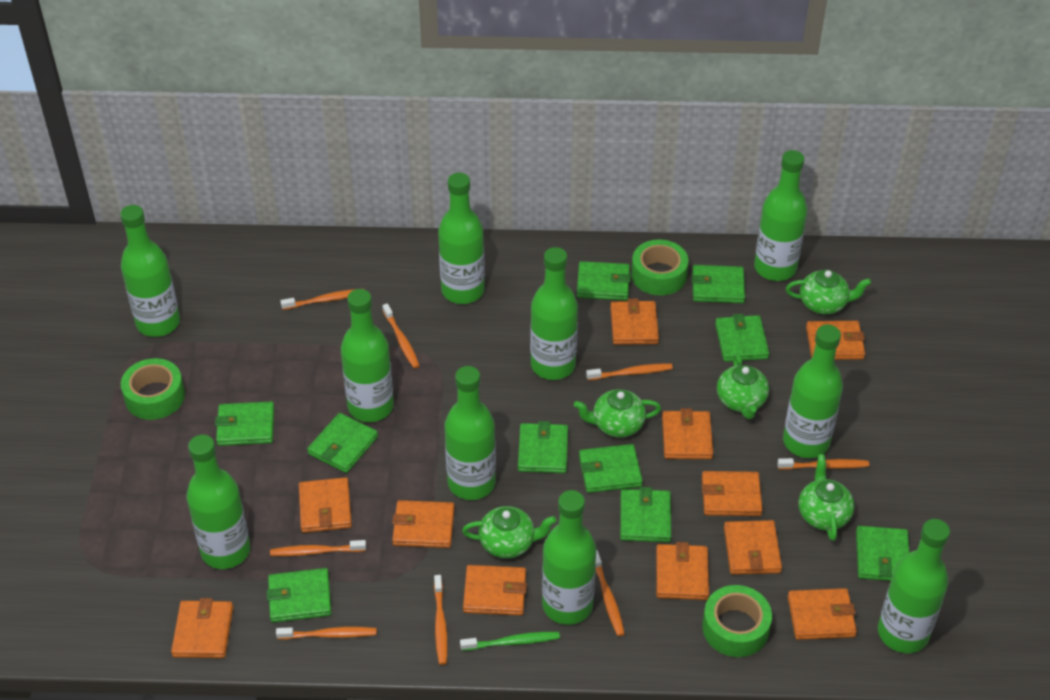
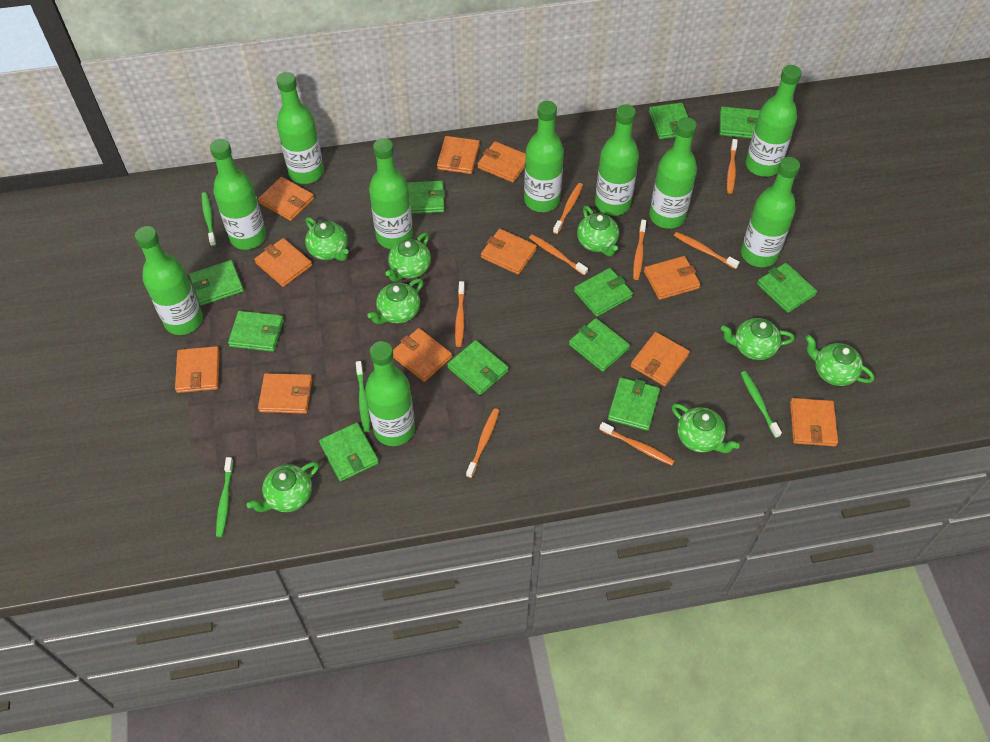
green tape: 3 -> 0
green teapot: 5 -> 8
green toothbrush: 1 -> 4
green wallet: 10 -> 11

